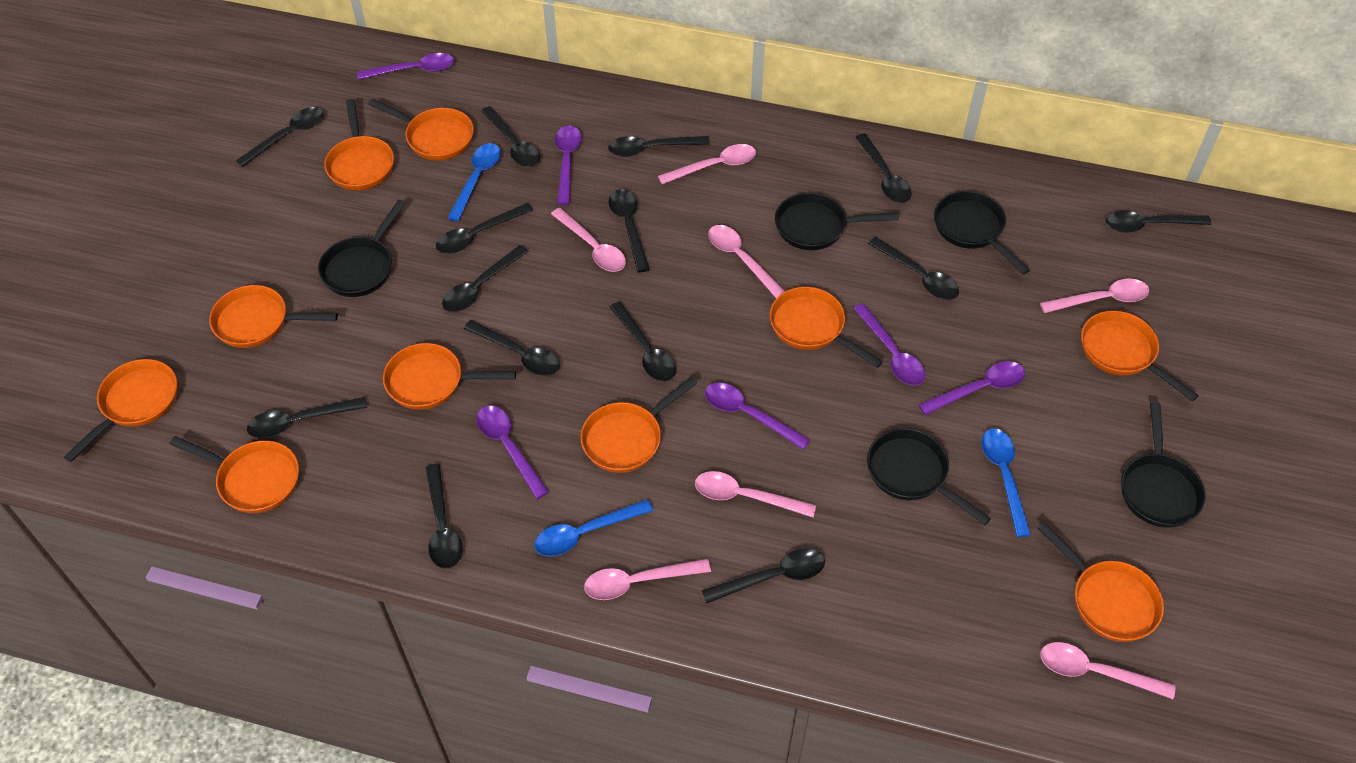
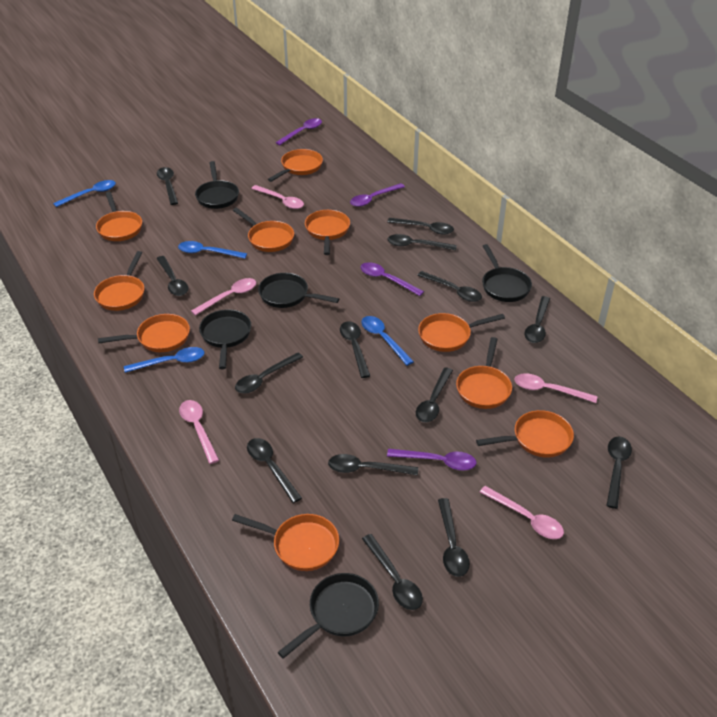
blue spoon: 3 -> 4
pink spoon: 7 -> 5
purple spoon: 6 -> 4

